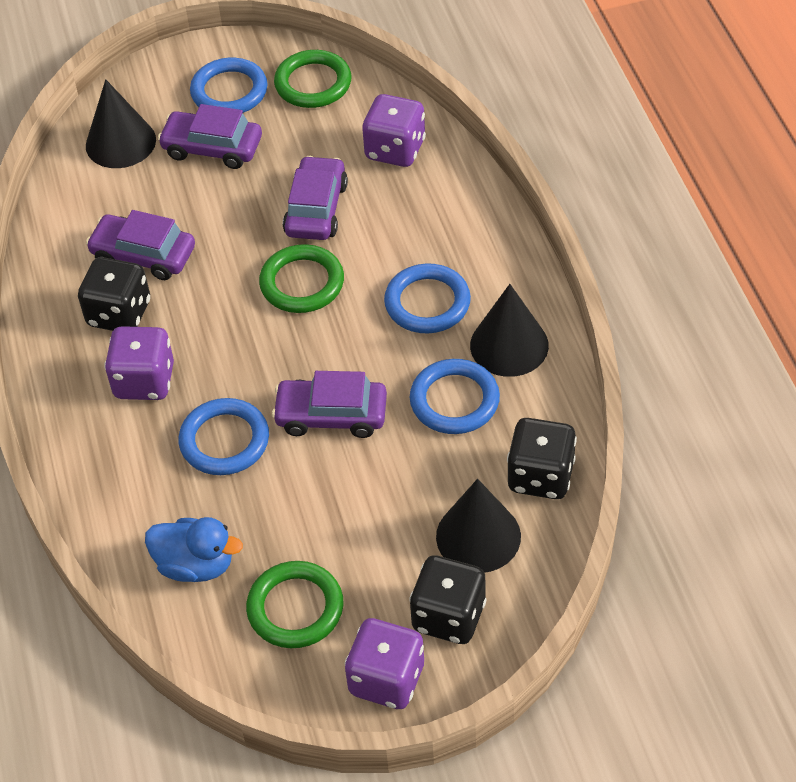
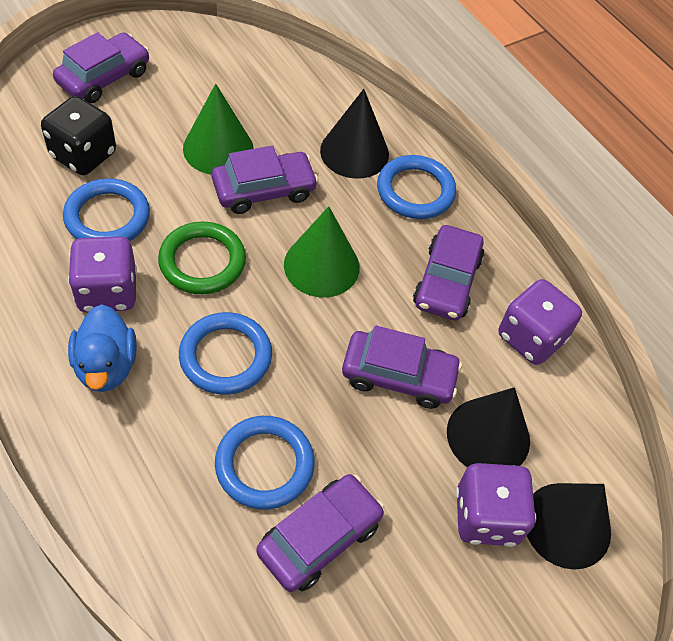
black dice: 3 -> 1
green cone: 0 -> 2
green ring: 3 -> 1
purple car: 4 -> 5

